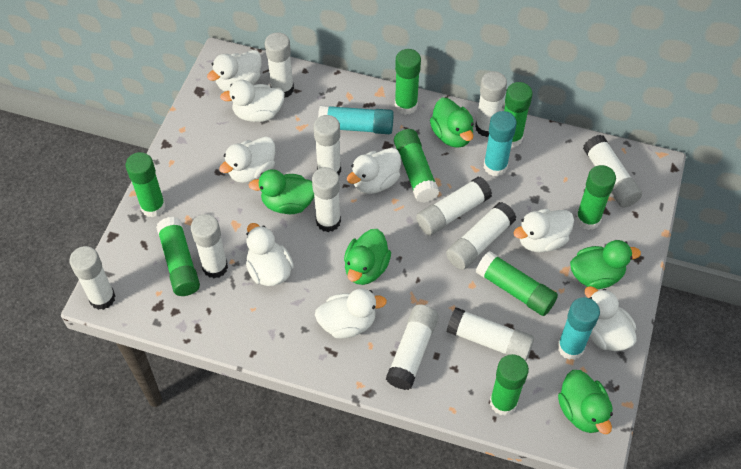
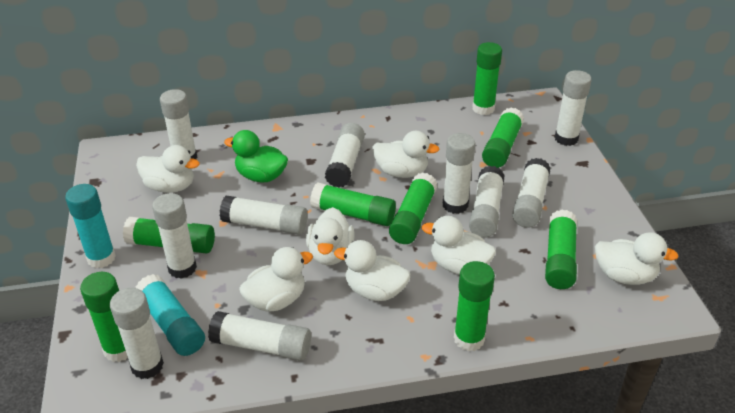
green duck: 5 -> 1
turquoise glue stick: 3 -> 2
white duck: 8 -> 7
white glue stick: 11 -> 10

